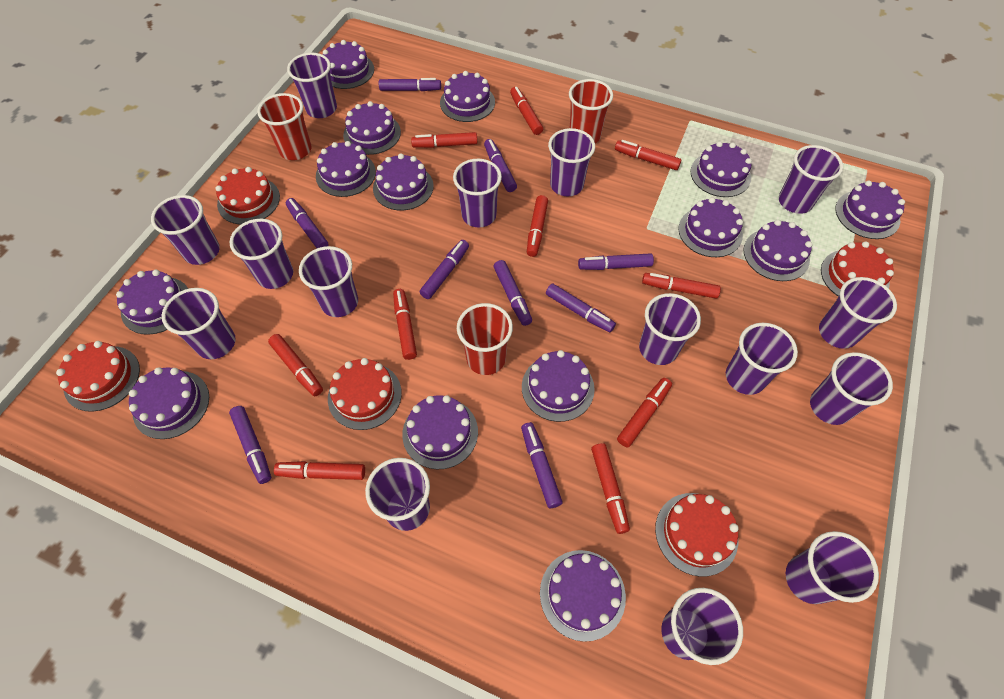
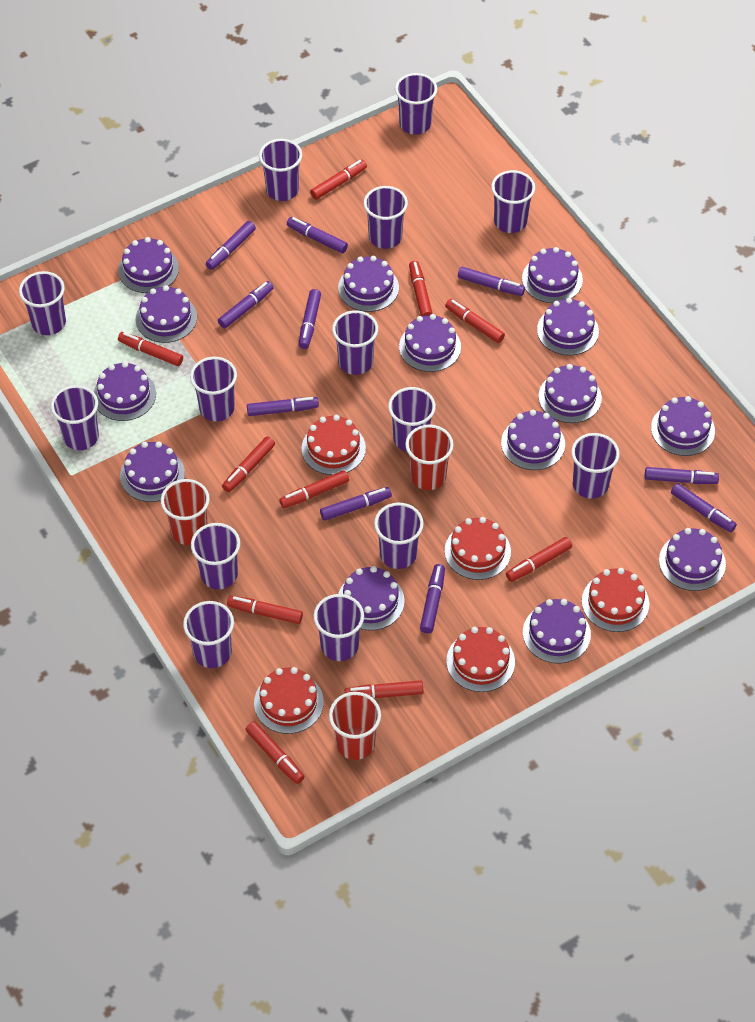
purple cup: 15 -> 14
purple marker: 9 -> 10

